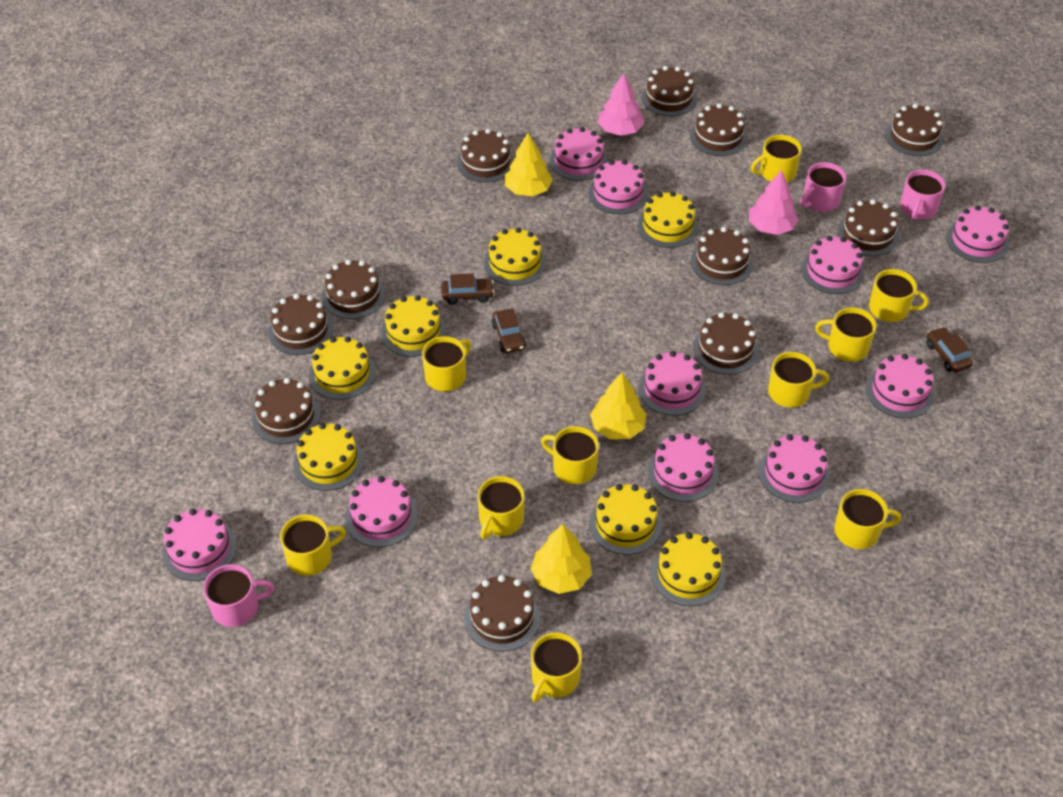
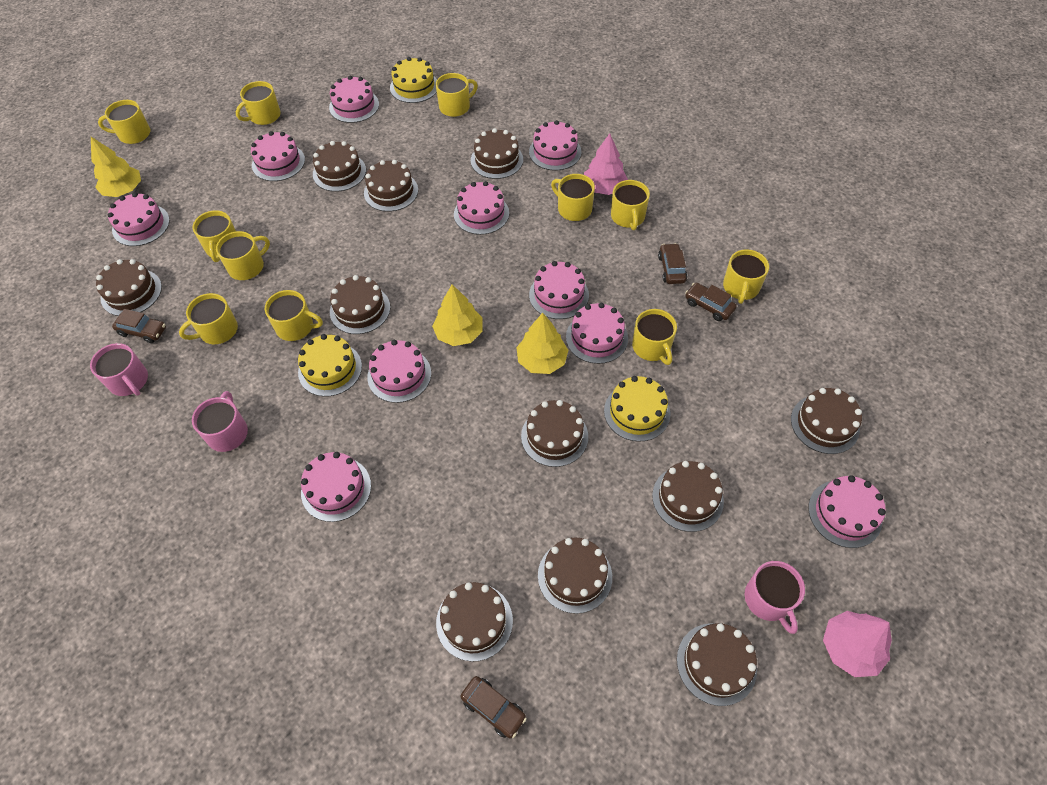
brown car: 3 -> 4
yellow cake: 7 -> 3
yellow mug: 10 -> 11

